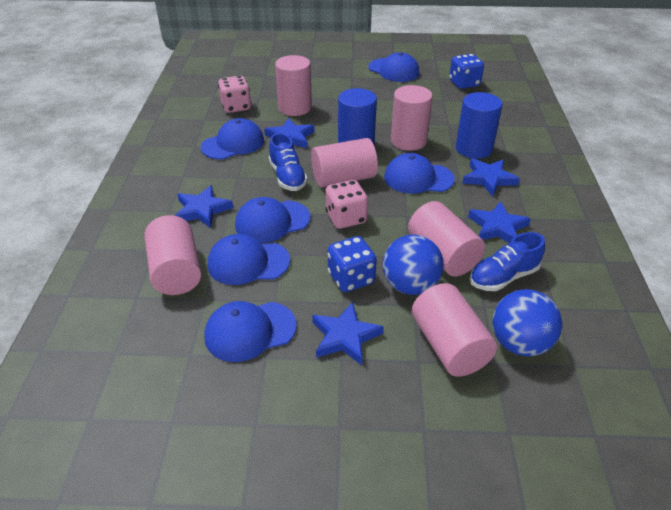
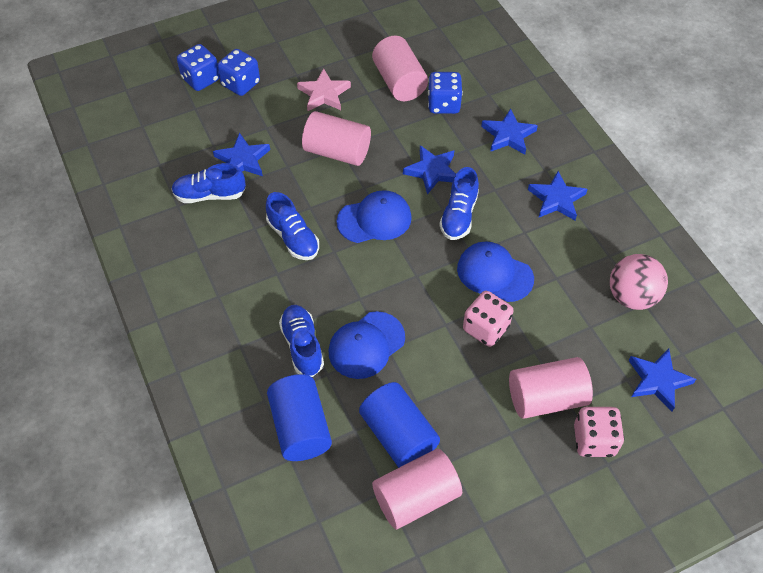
blue ball: 2 -> 0
blue cap: 6 -> 3
blue dice: 2 -> 3
blue shoe: 2 -> 4
pink ball: 0 -> 1
pink cylinder: 6 -> 4
pink star: 0 -> 1

